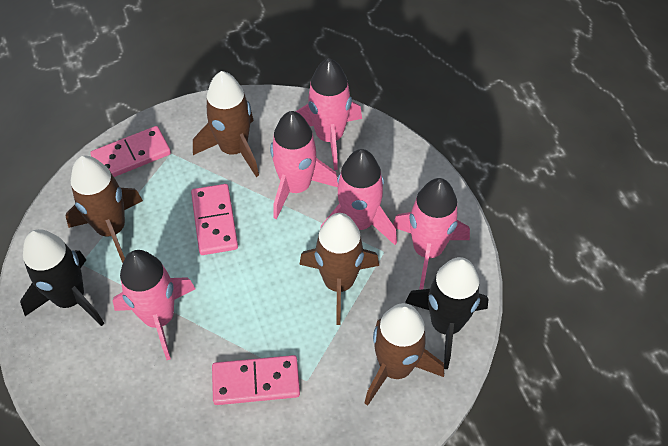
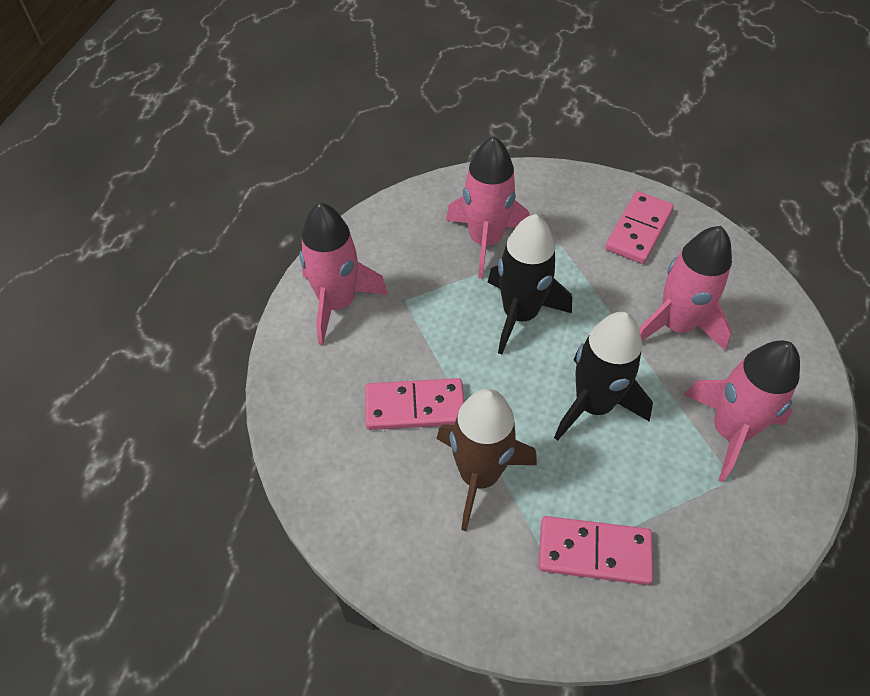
brown rocket: 4 -> 1
pink rocket: 5 -> 4

